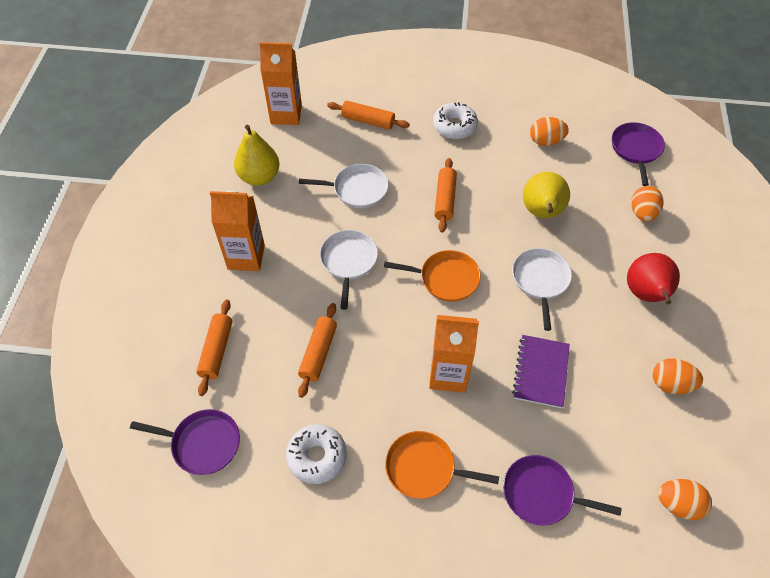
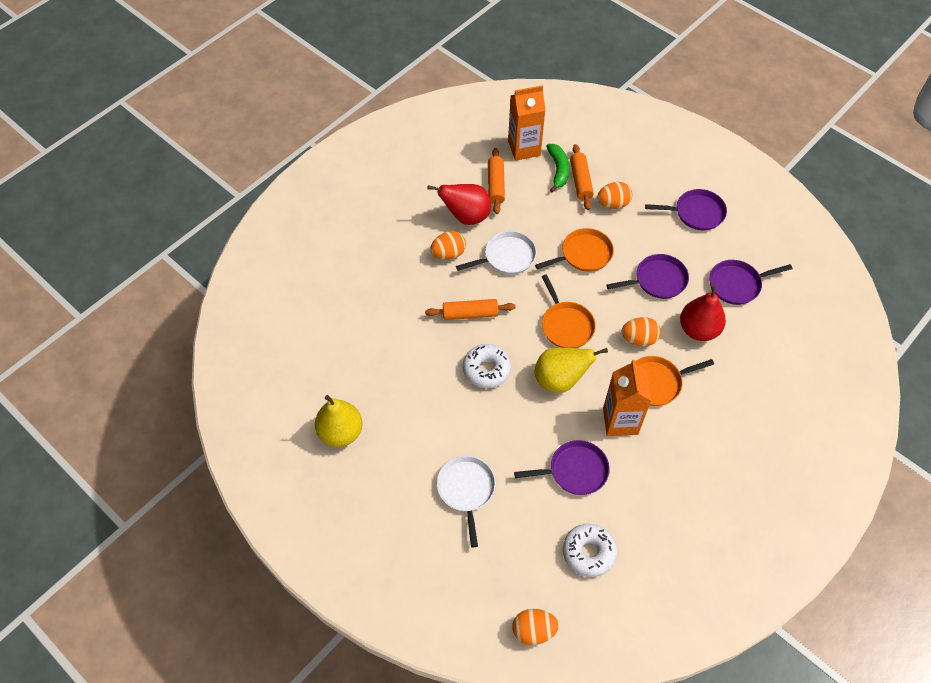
green banana: 0 -> 1
orange carton: 3 -> 2
orange pan: 2 -> 3
orange rolling pin: 4 -> 3
purple notebook: 1 -> 0
purple pan: 3 -> 4
red pear: 1 -> 2
white pan: 3 -> 2

